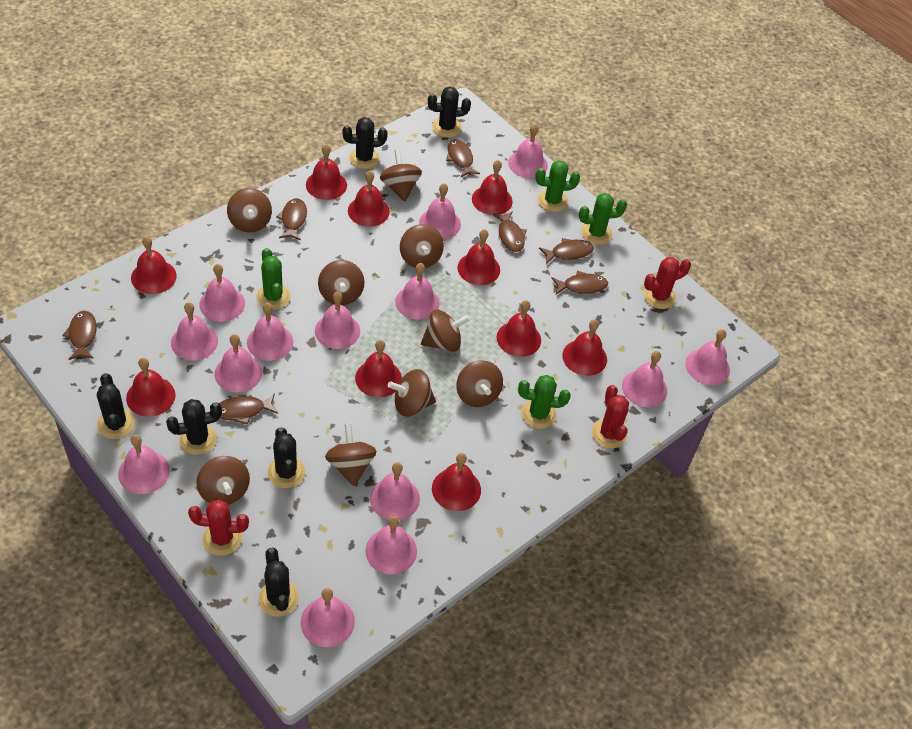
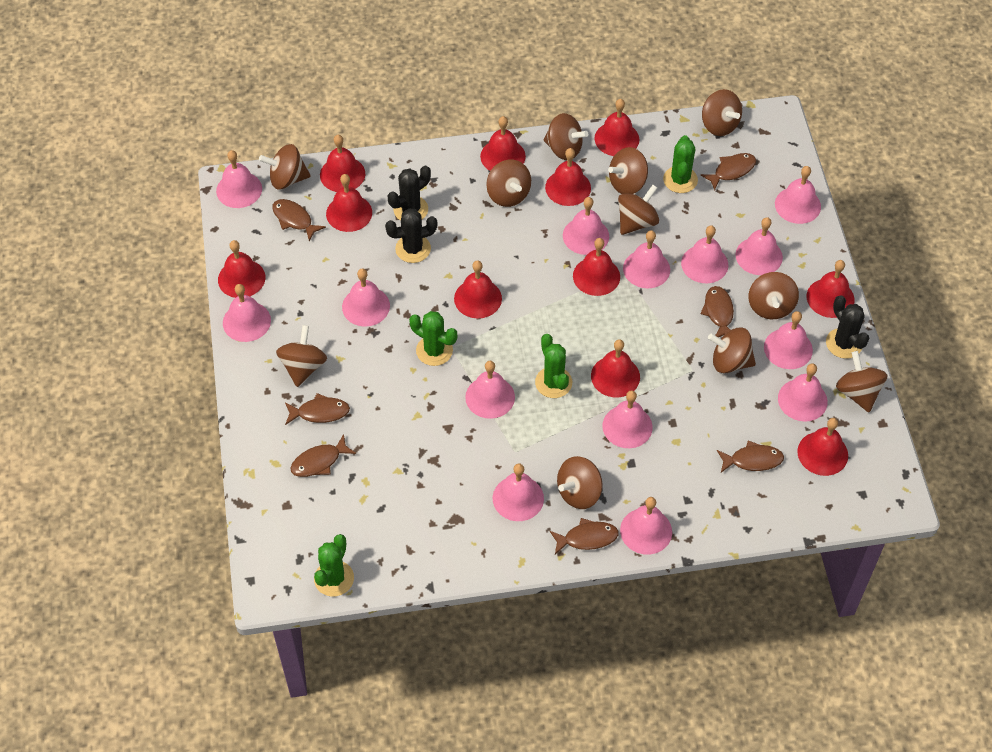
black cactus: 6 -> 3
brown spinning top: 9 -> 11
red bell: 10 -> 11
red cactus: 3 -> 0

